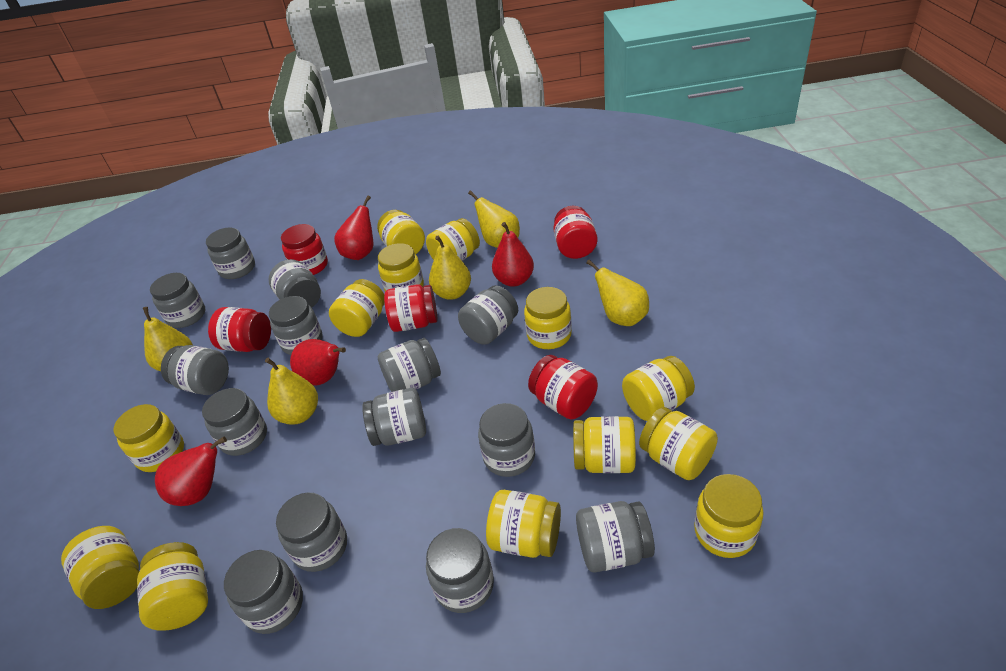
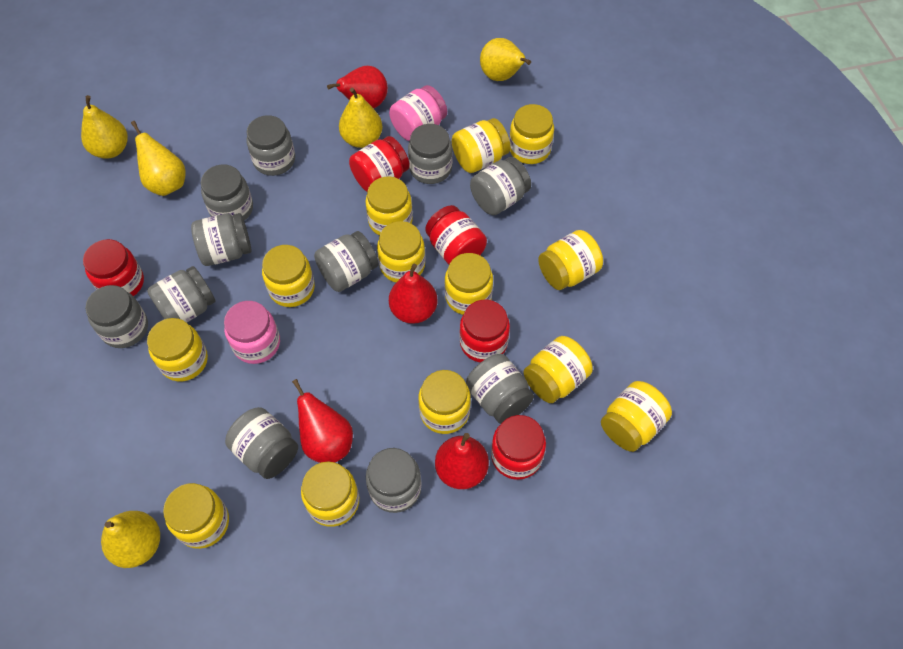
grey jar: 14 -> 11
pink jar: 0 -> 2

